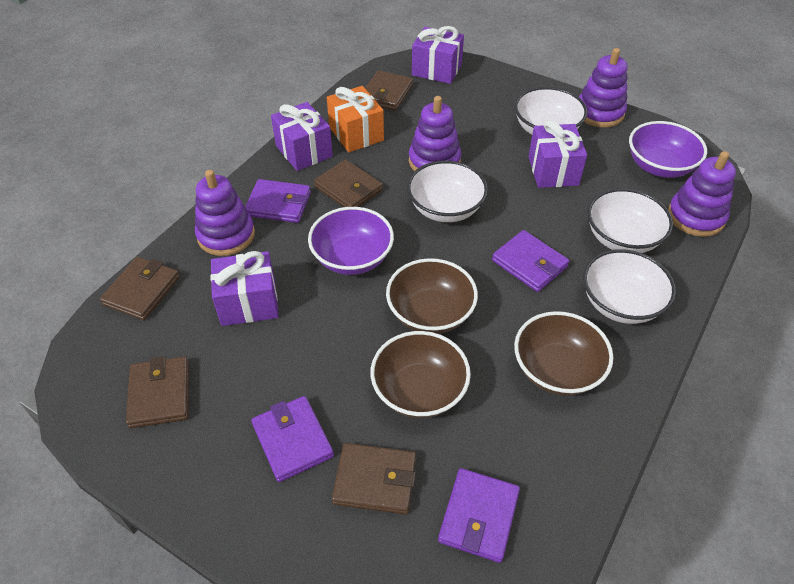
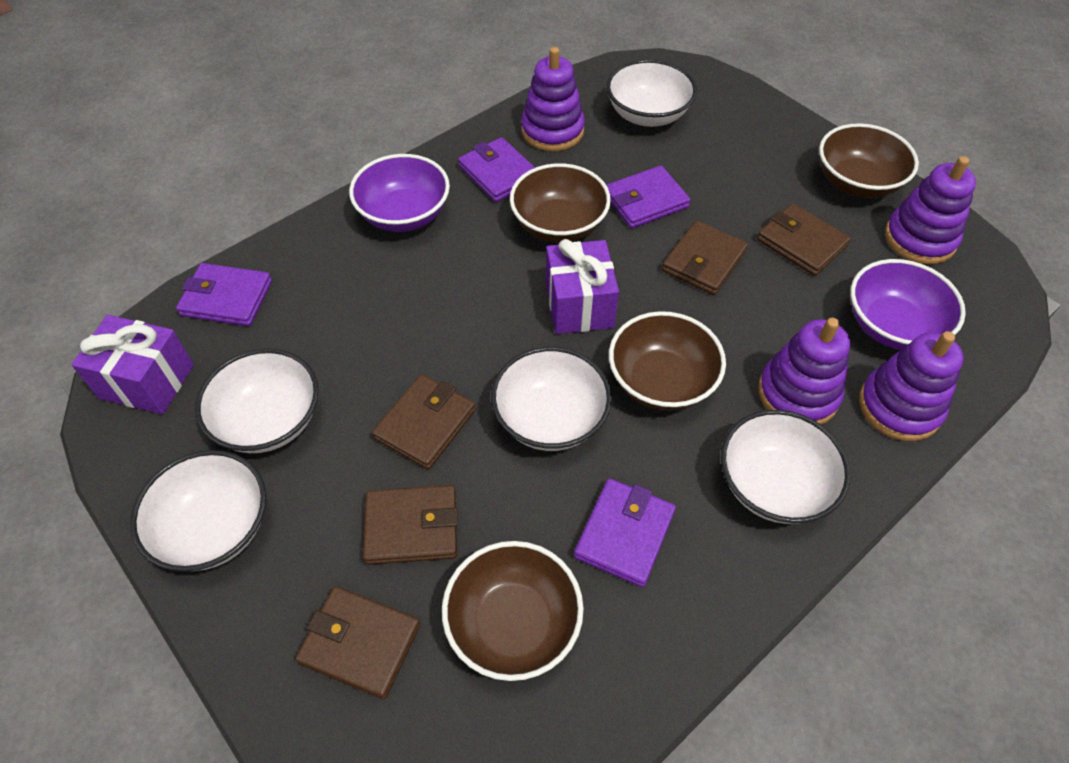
brown bowl: 3 -> 4
orange gift: 1 -> 0
purple gift: 4 -> 2
white bowl: 4 -> 5

